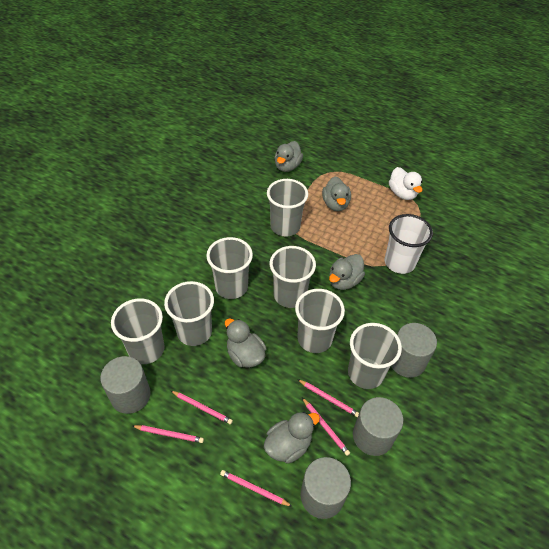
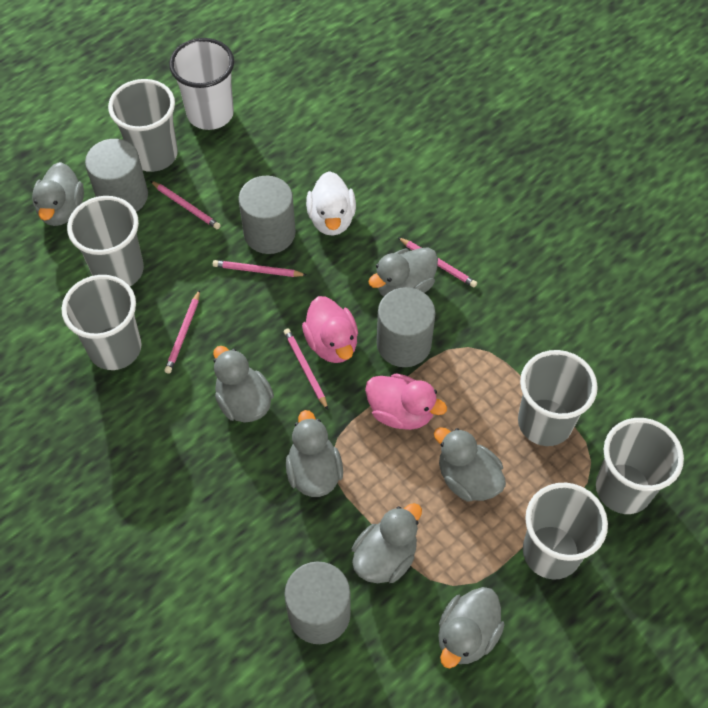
grey cup: 7 -> 6
grey duck: 5 -> 7
pink duck: 0 -> 2

